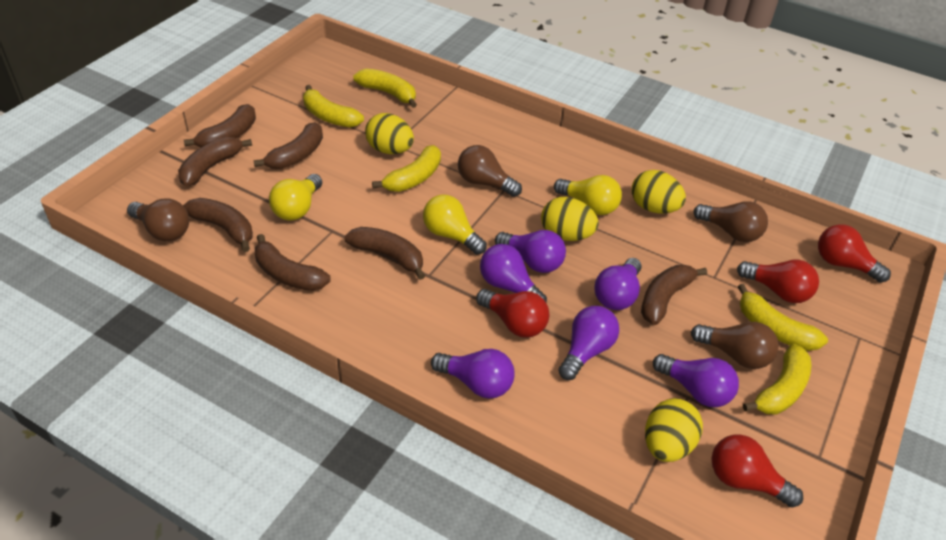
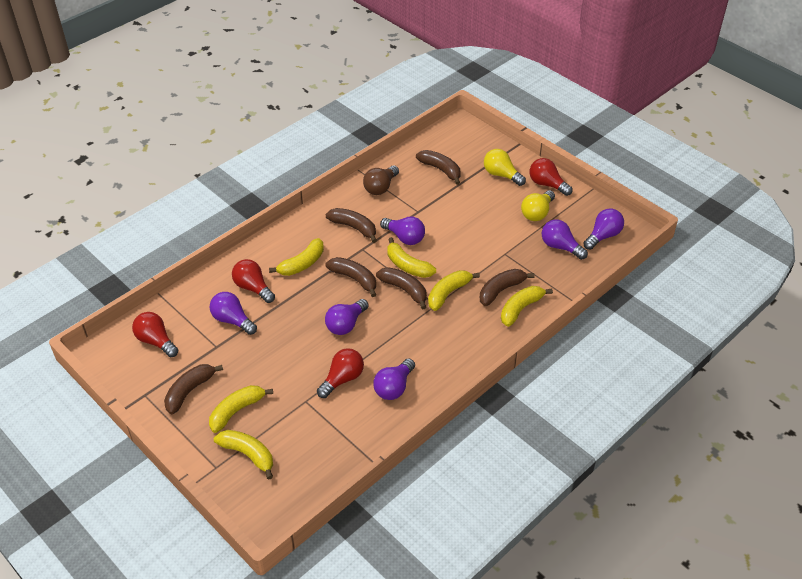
brown banana: 7 -> 6
brown light bulb: 4 -> 1
yellow banana: 5 -> 6
yellow egg: 4 -> 0
yellow light bulb: 3 -> 2

